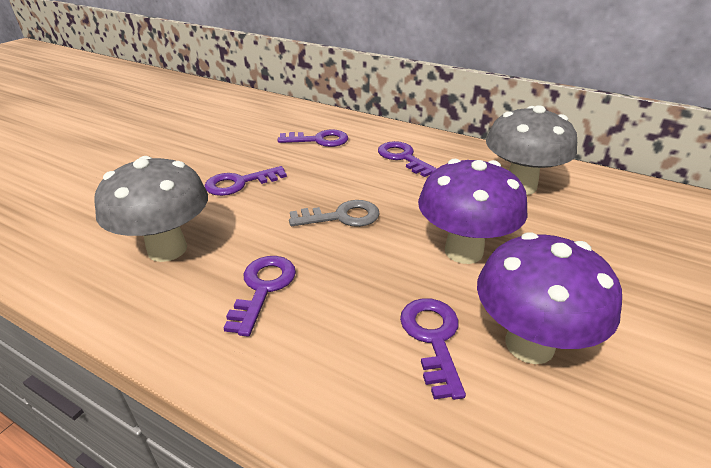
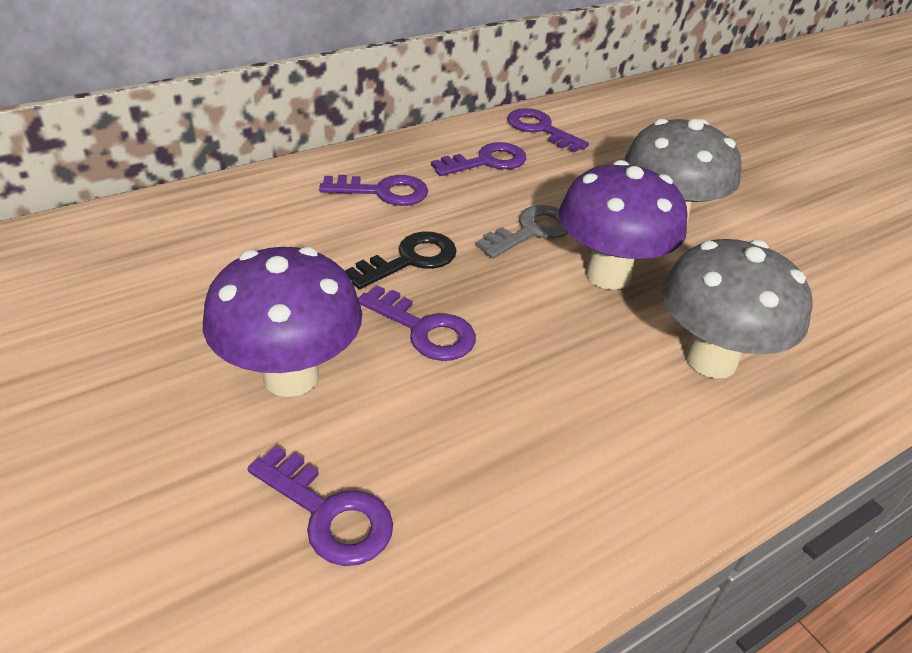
black key: 0 -> 1

